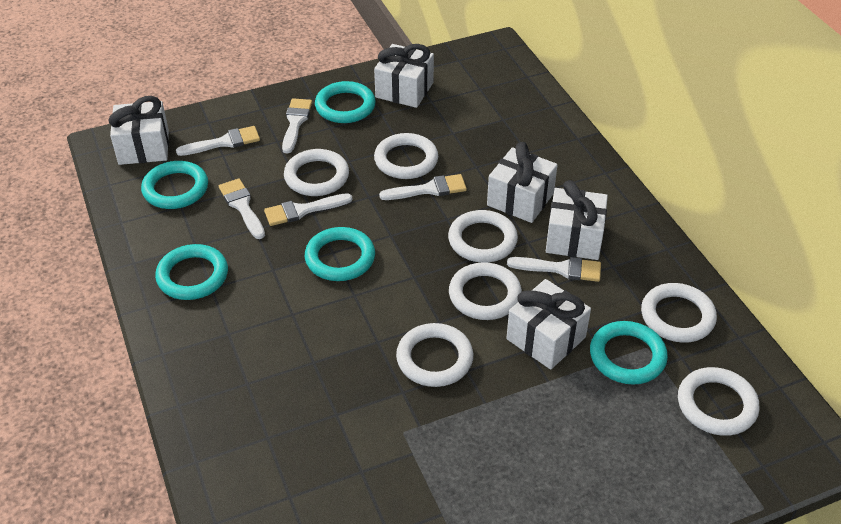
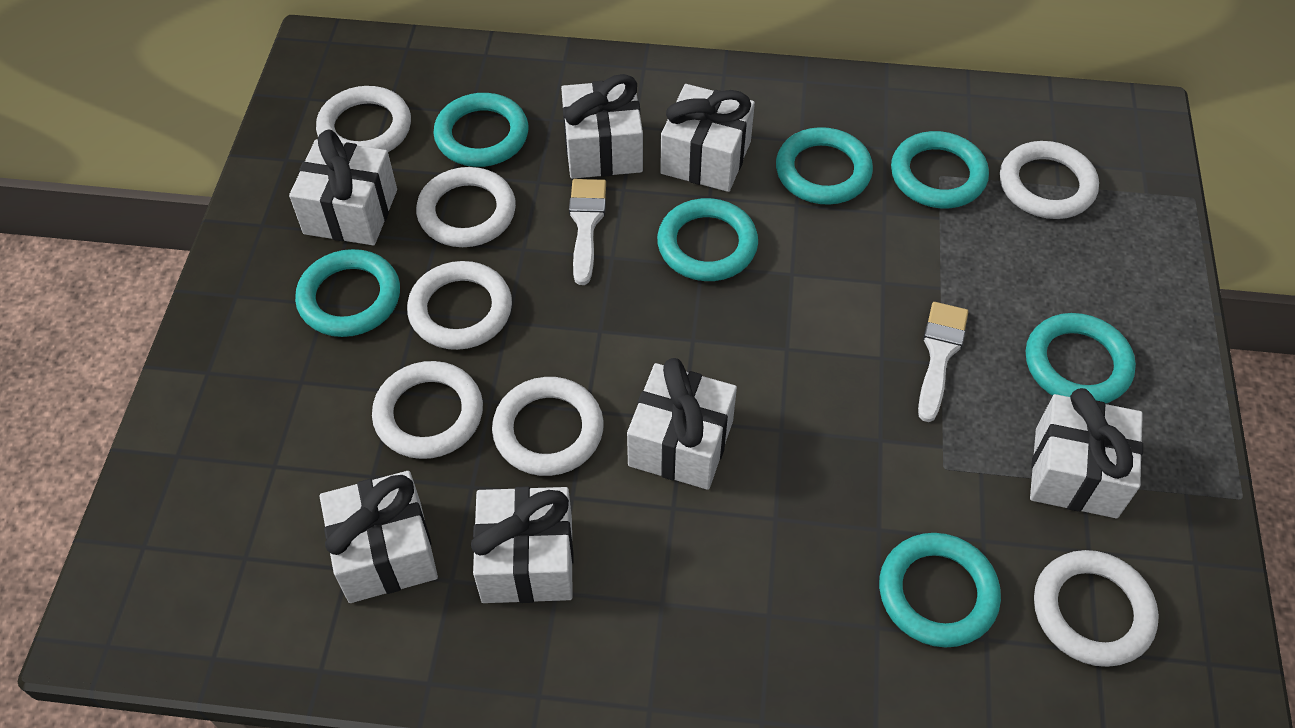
turquoise ring: 5 -> 7
white brush: 6 -> 2
white gift: 5 -> 7

